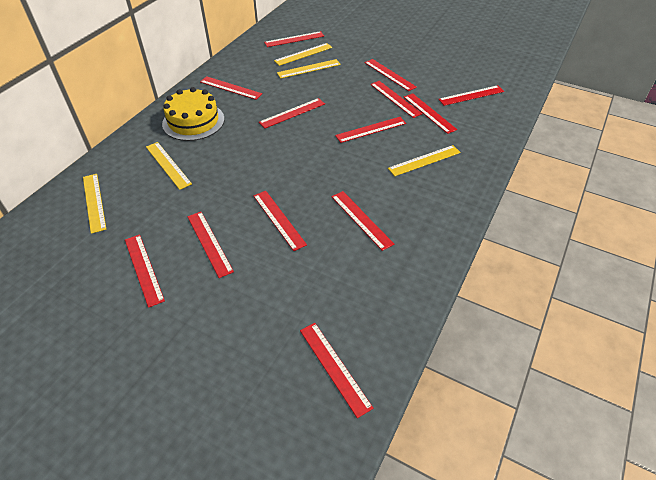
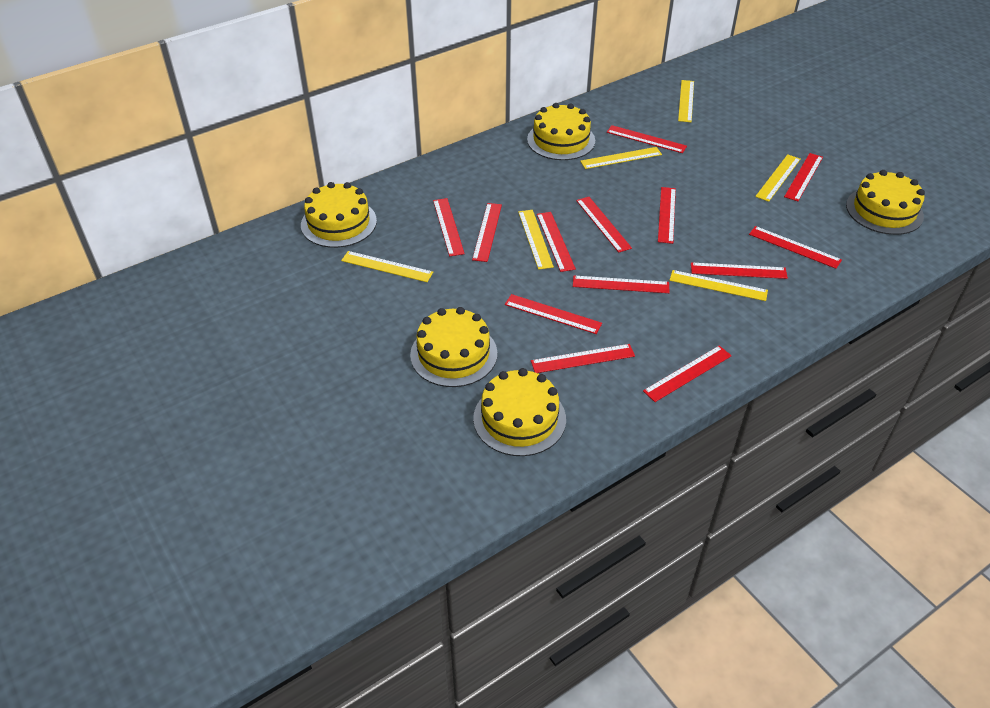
yellow cake: 1 -> 5
yellow ruler: 5 -> 6

